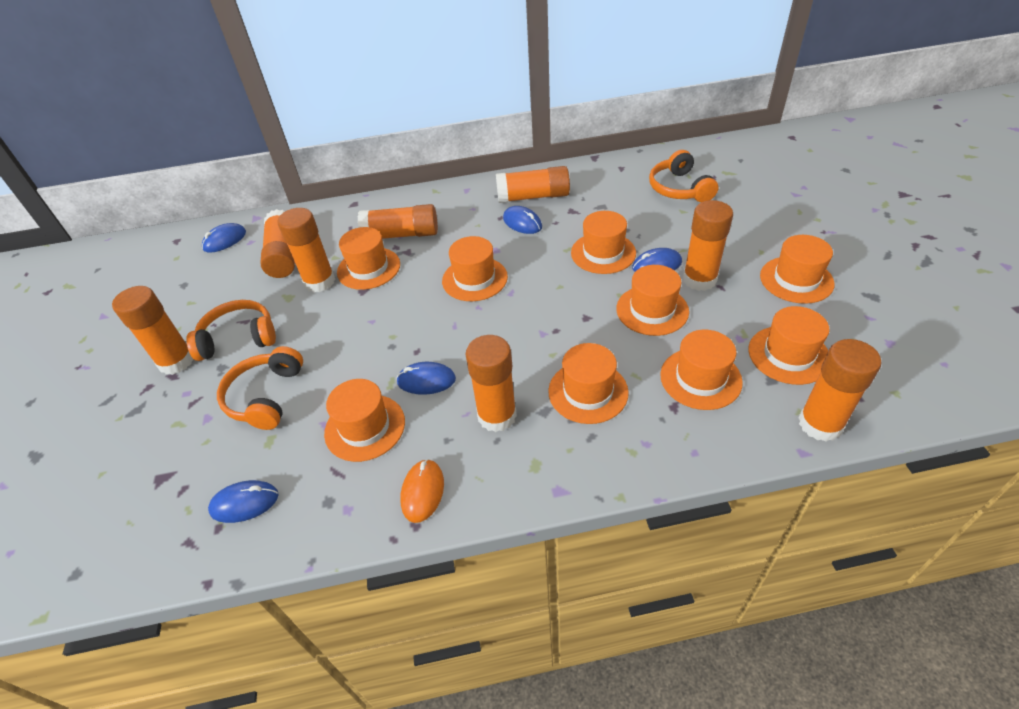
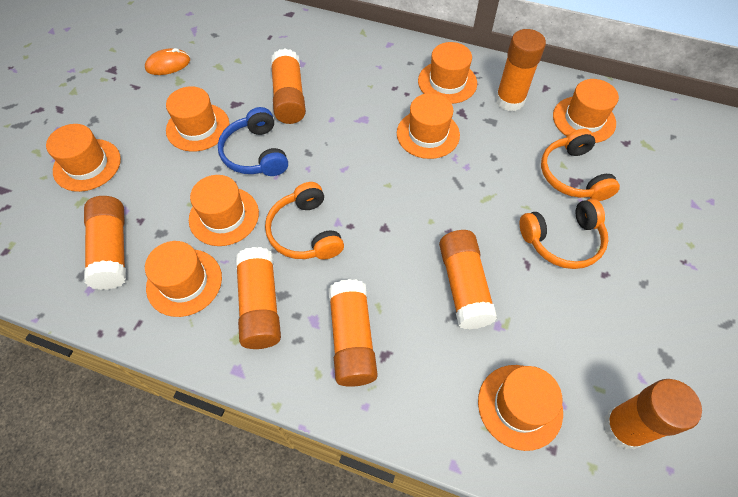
blue headphones: 0 -> 1
blue mouse: 5 -> 0
orange glue stick: 8 -> 7
orange hat: 9 -> 8

